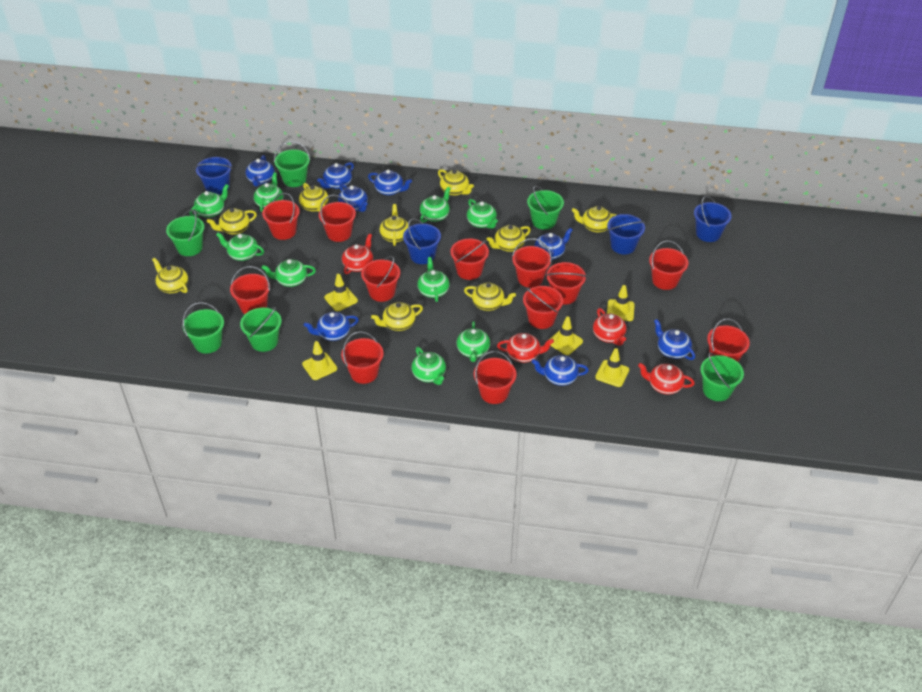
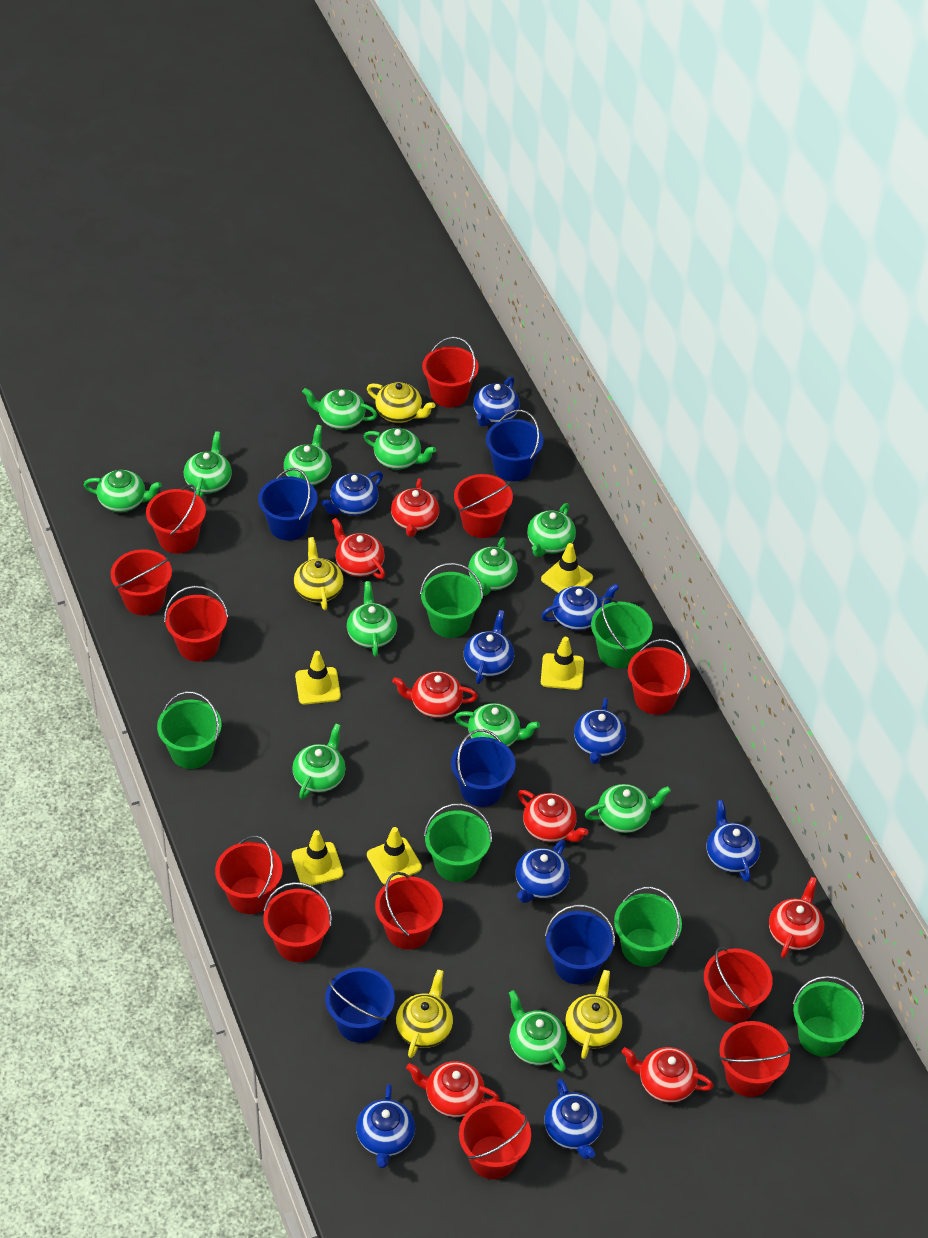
blue bucket: 4 -> 5
blue teapot: 8 -> 9
green teapot: 9 -> 12
red teapot: 4 -> 7
yellow teapot: 9 -> 4

